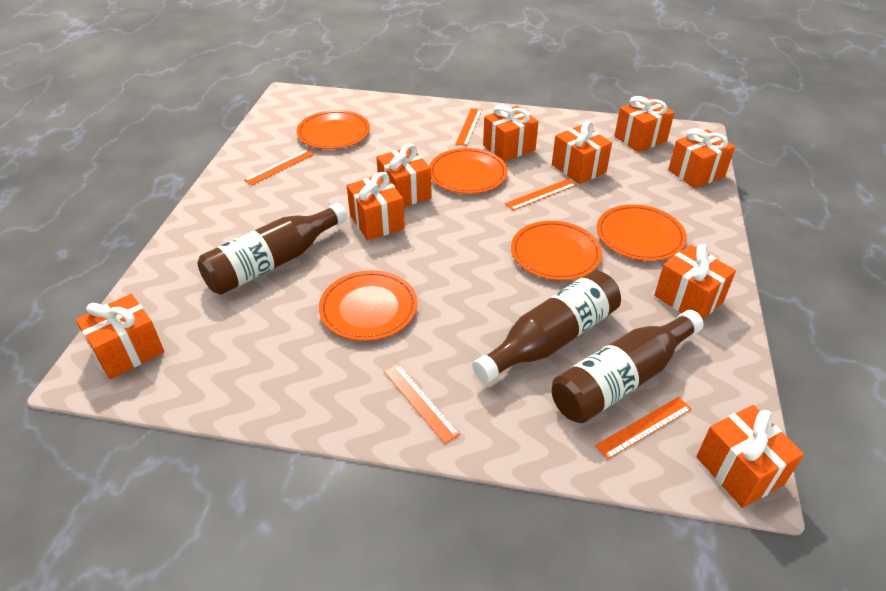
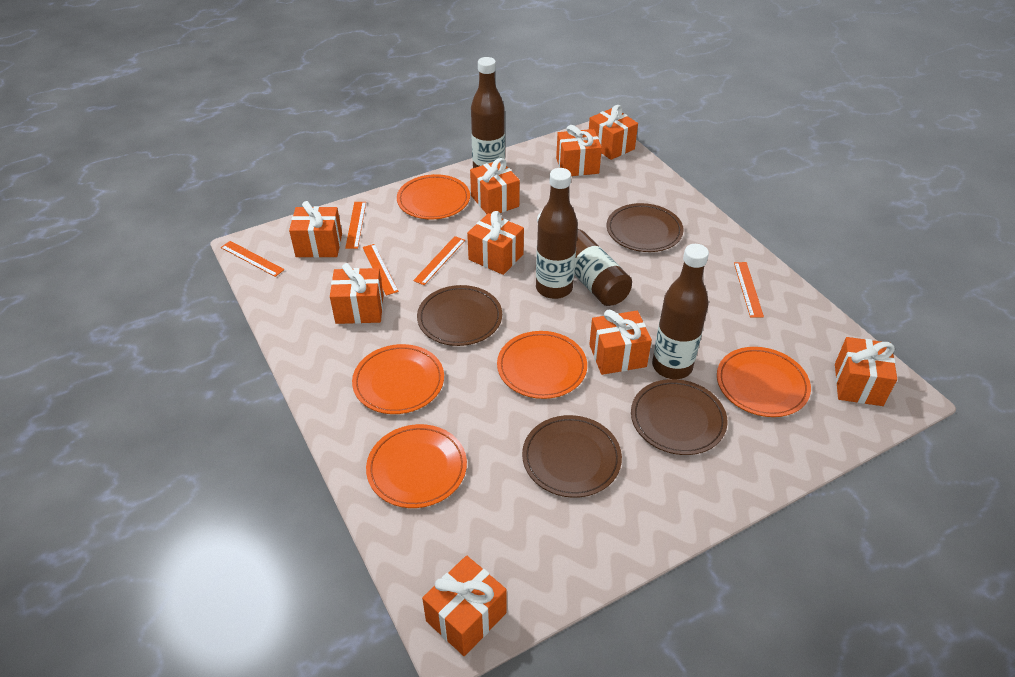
brown bottle: 3 -> 4
brown plate: 0 -> 4

